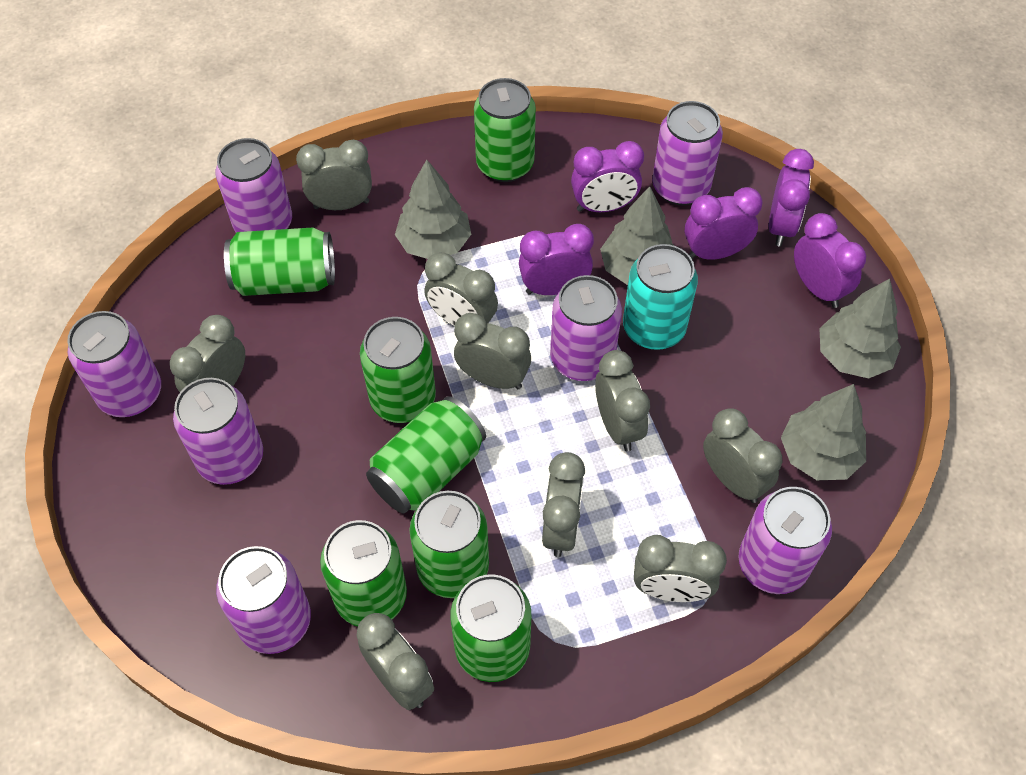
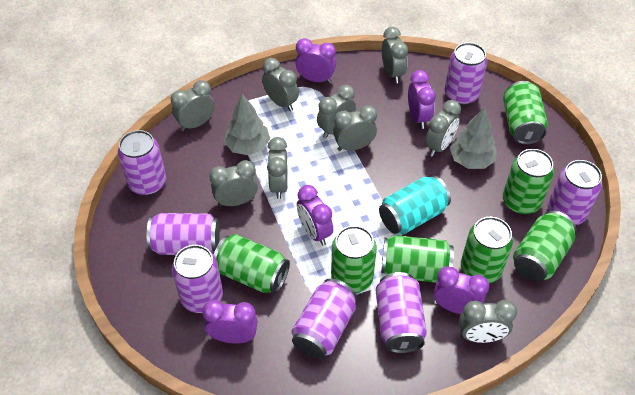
grey tree: 4 -> 2

